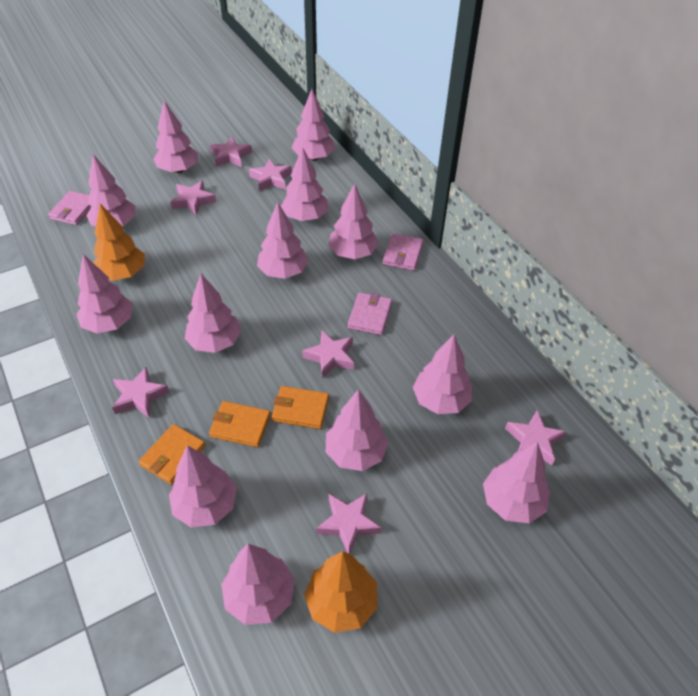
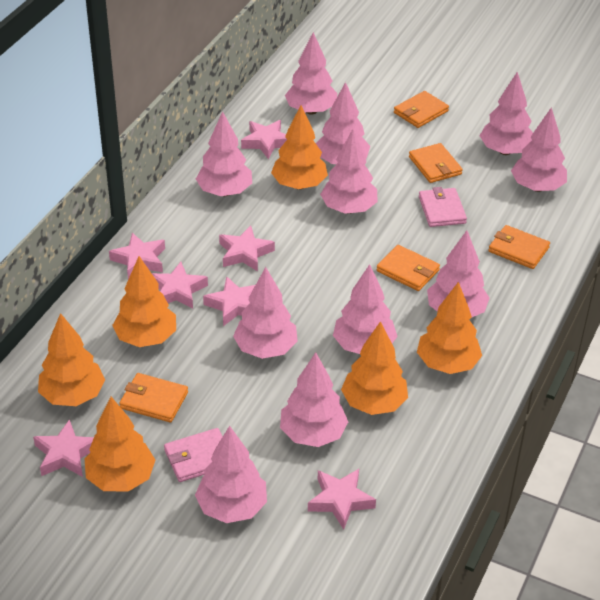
orange tree: 2 -> 6
orange wallet: 3 -> 5
pink tree: 13 -> 11
pink wallet: 3 -> 2

